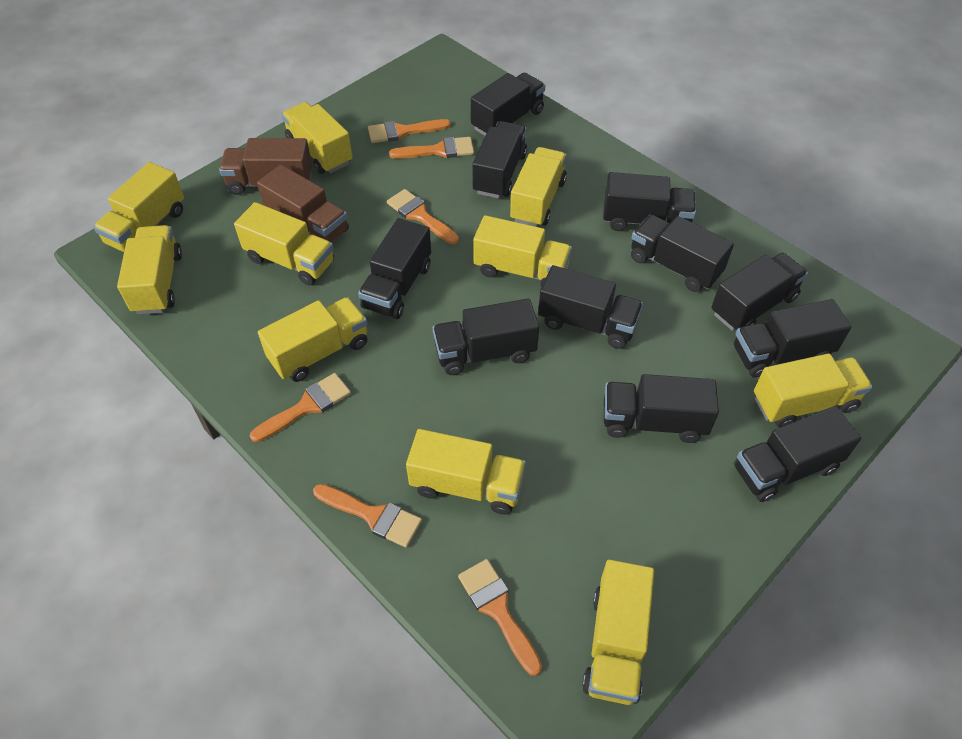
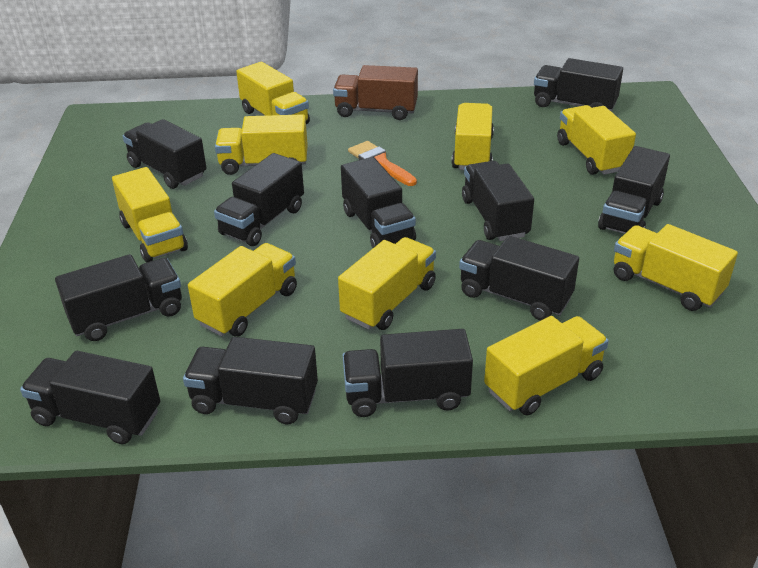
brown truck: 2 -> 1
orange brush: 6 -> 1
yellow truck: 10 -> 9

